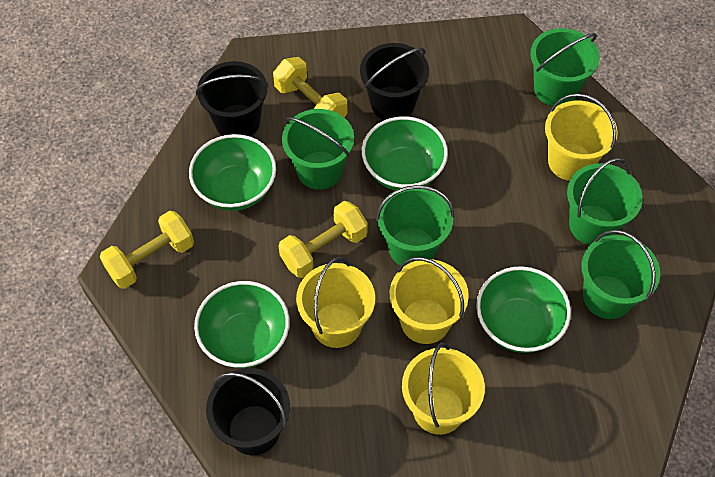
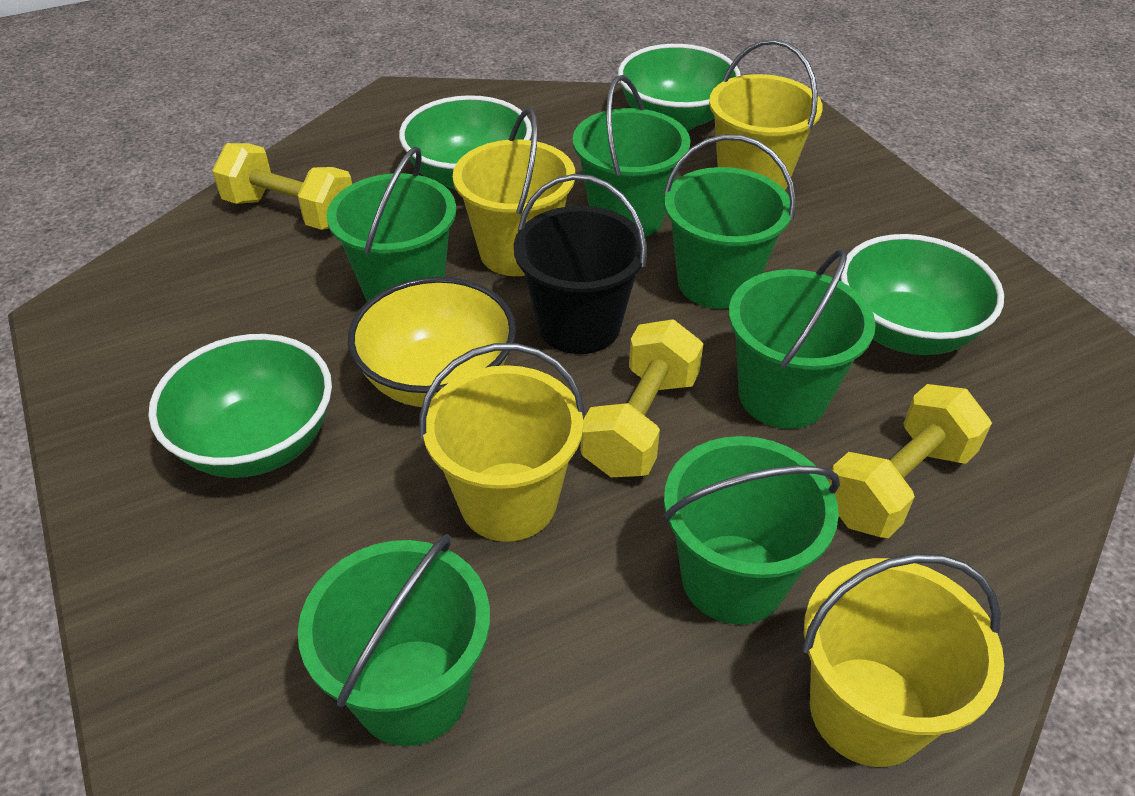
black bucket: 3 -> 1
green bucket: 5 -> 6
yellow bowl: 0 -> 1

